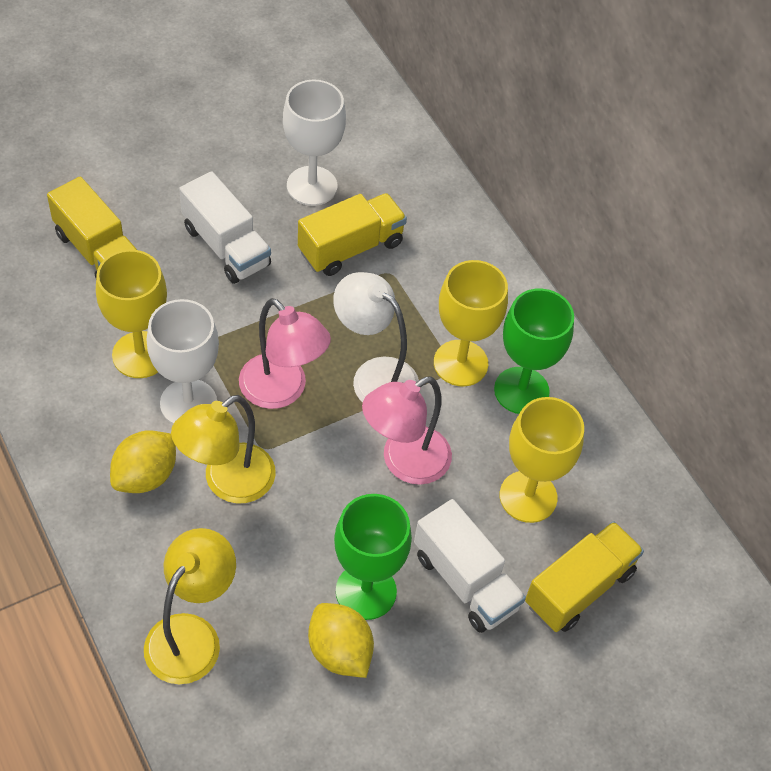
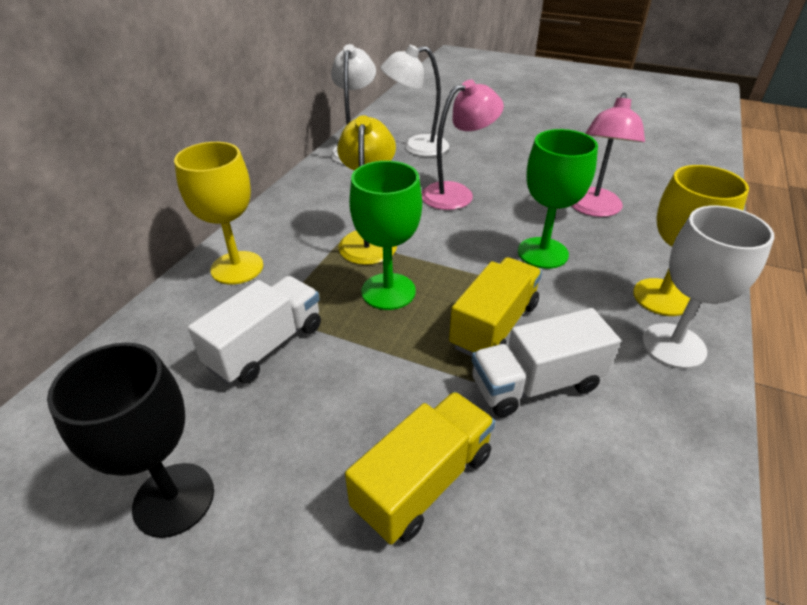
black goblet: 0 -> 1
white goblet: 2 -> 1
white lamp: 1 -> 2
yellow goblet: 3 -> 2
yellow lamp: 2 -> 1
yellow lemon: 2 -> 0
yellow truck: 3 -> 2

